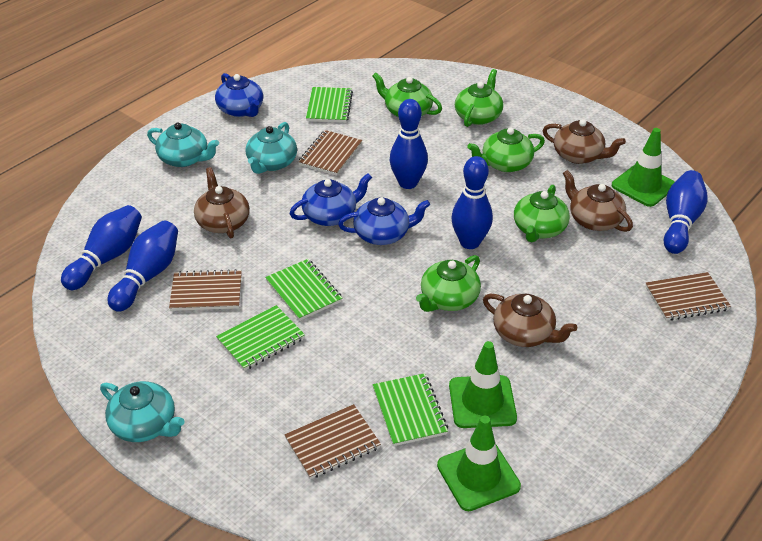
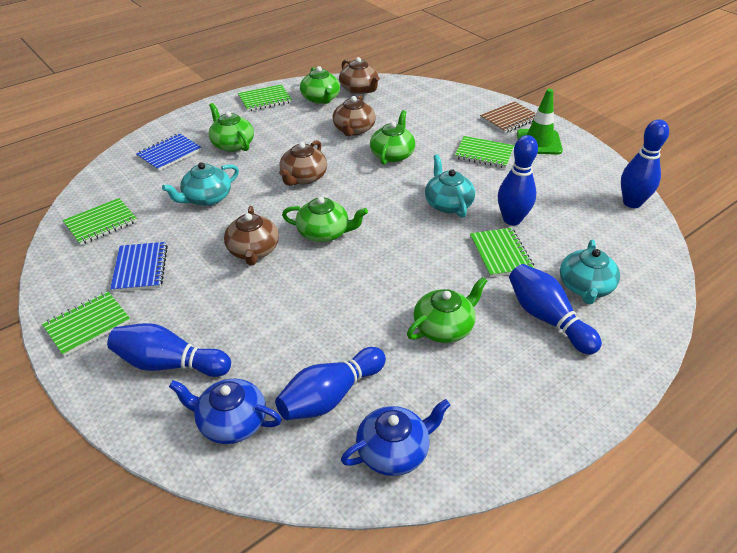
blue notebook: 0 -> 2
blue teapot: 3 -> 2
brown notebook: 4 -> 1
green notebook: 4 -> 5
green traffic cone: 3 -> 1

